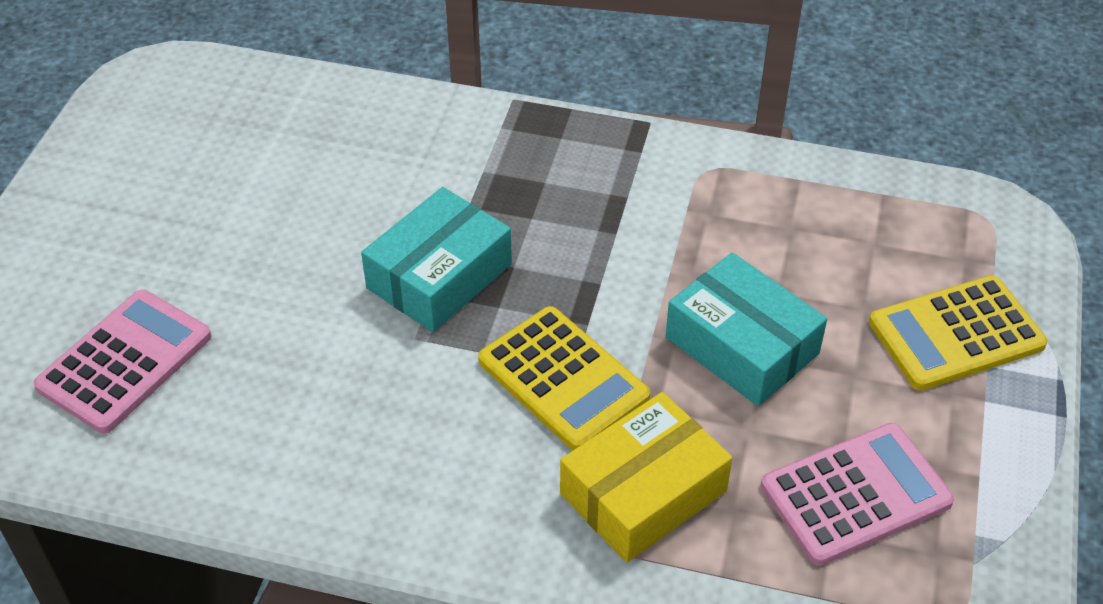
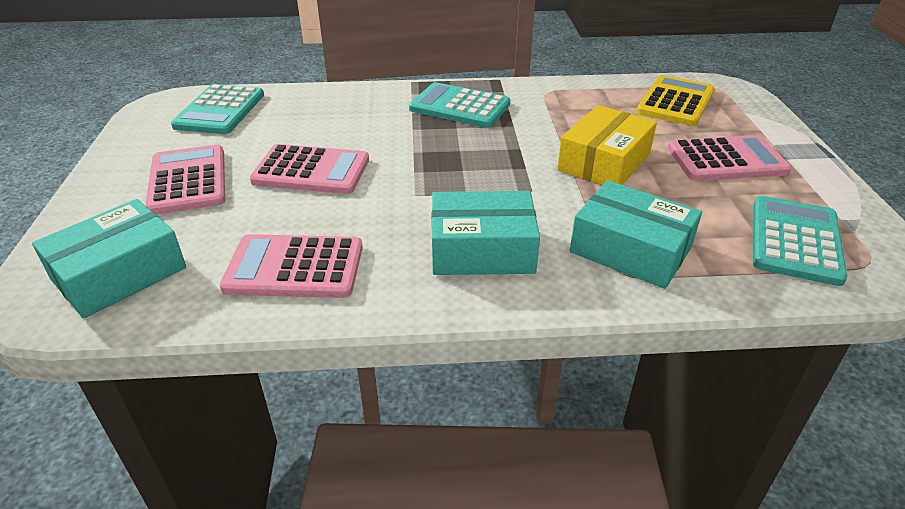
pink calculator: 2 -> 4
turquoise box: 2 -> 3
turquoise calculator: 0 -> 3
yellow calculator: 2 -> 1

